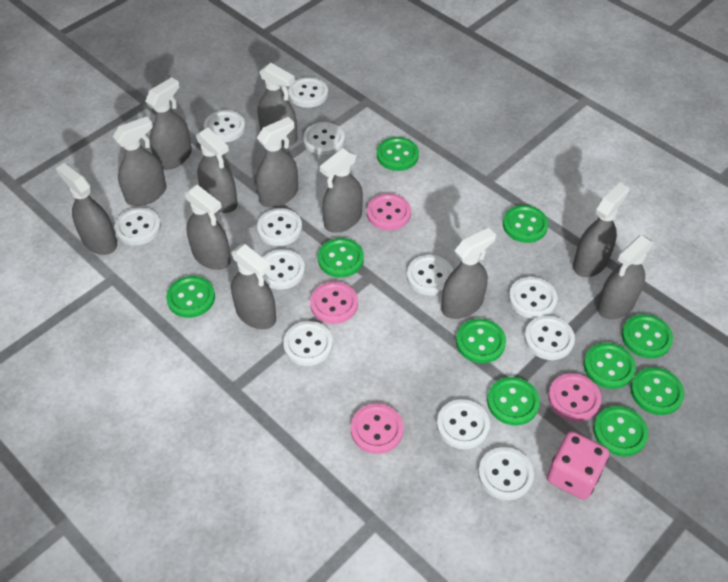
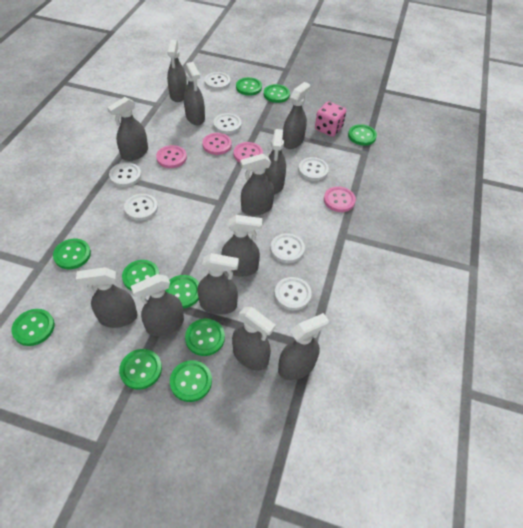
white button: 12 -> 7

